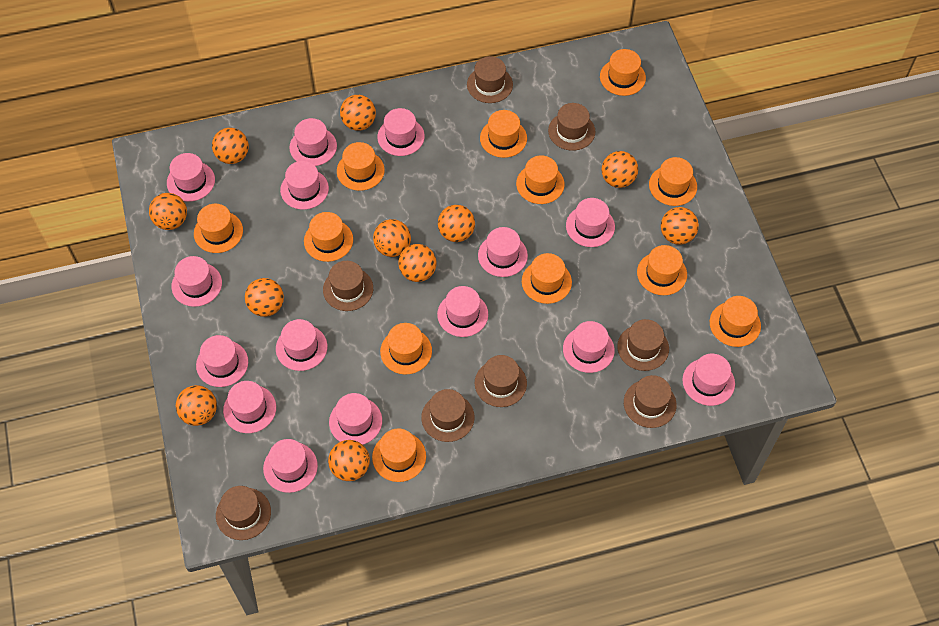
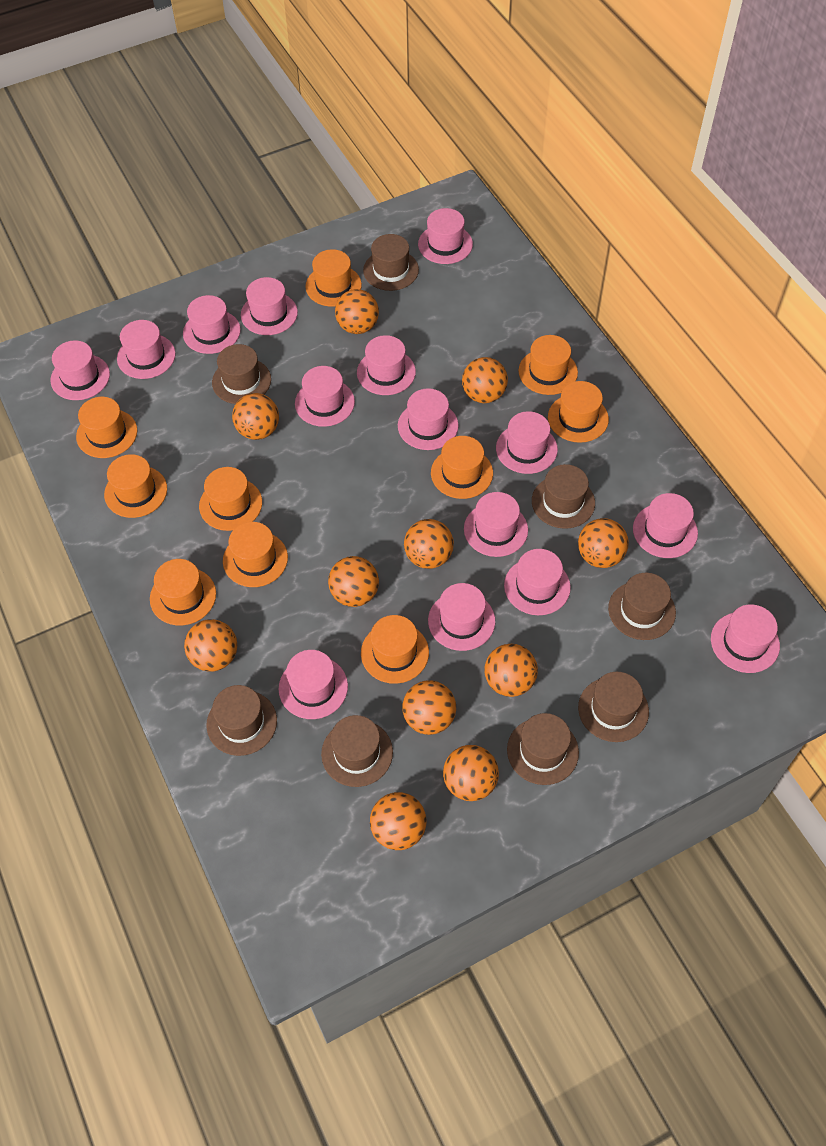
orange hat: 12 -> 10

